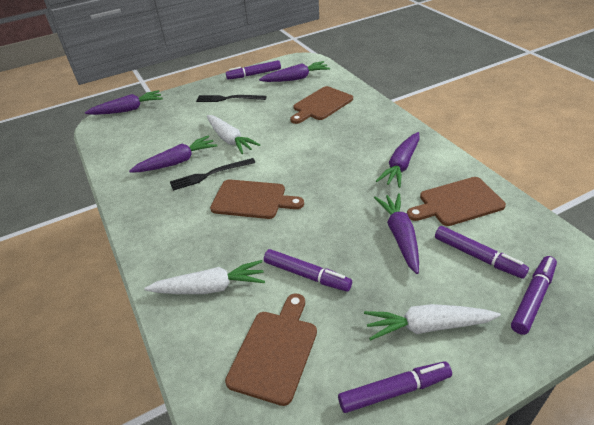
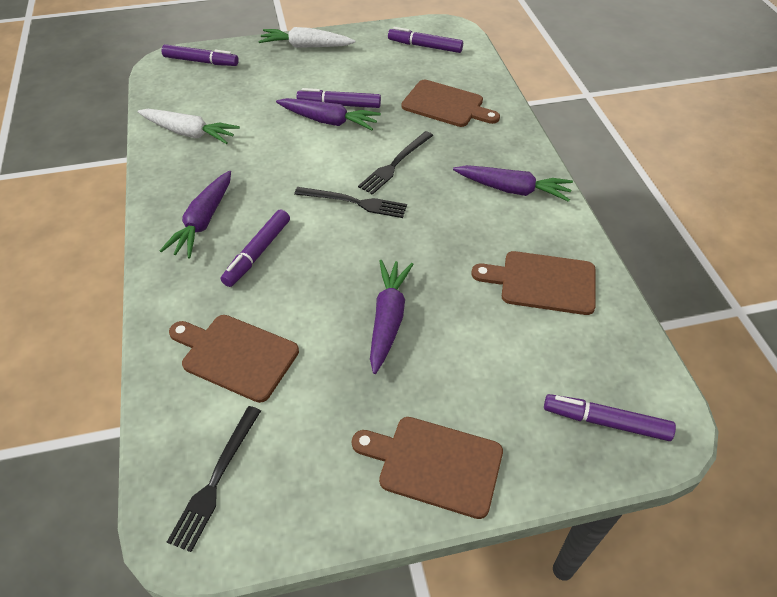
black fork: 2 -> 3
purple carrot: 5 -> 4
white carrot: 3 -> 2

